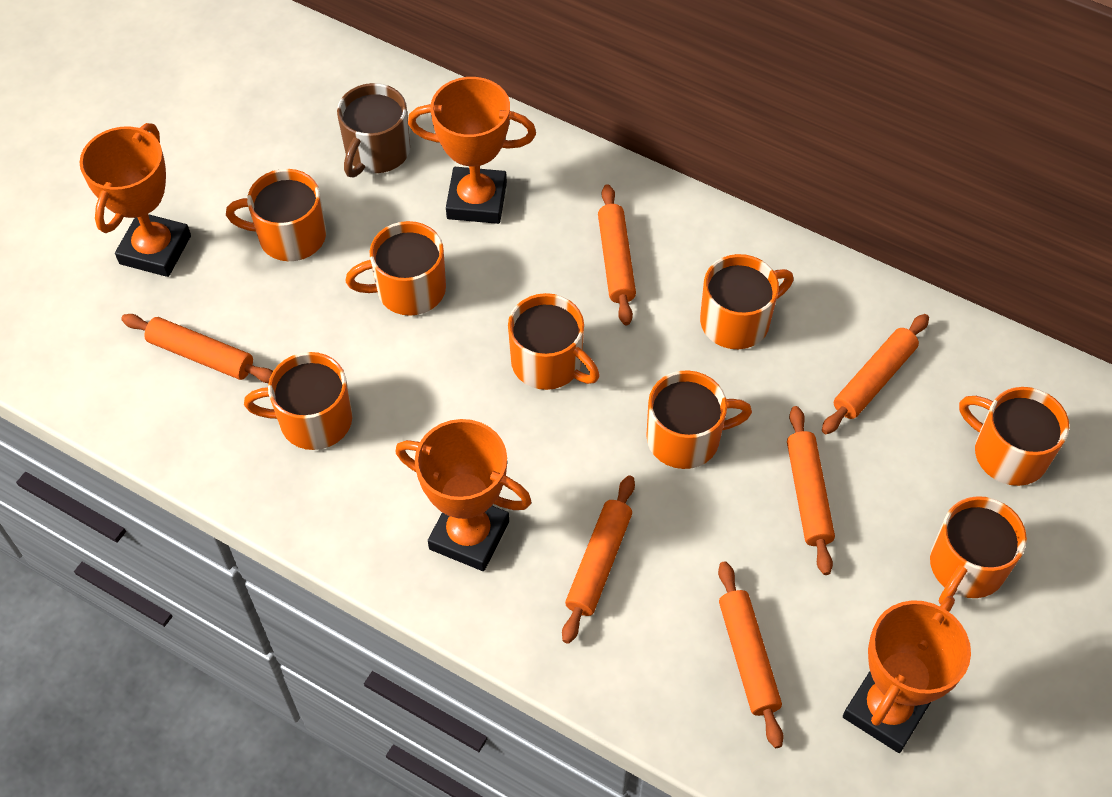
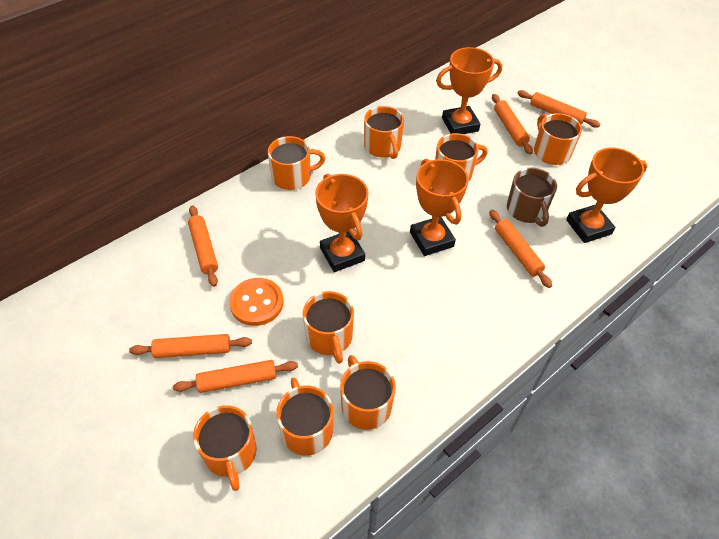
orange button: 0 -> 1

